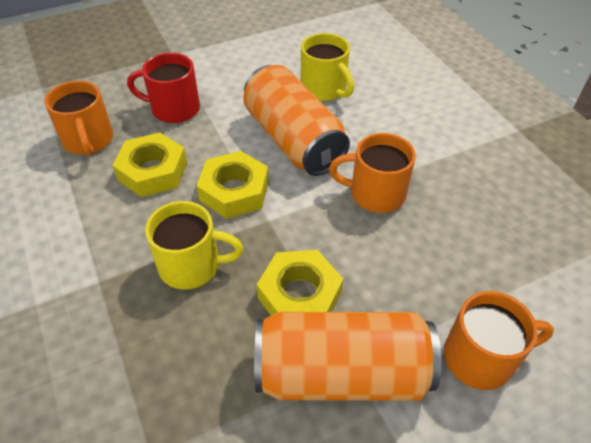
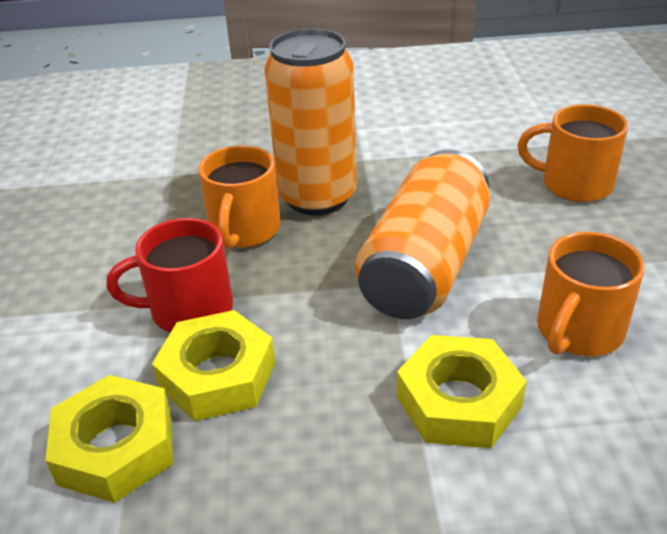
yellow mug: 2 -> 0

